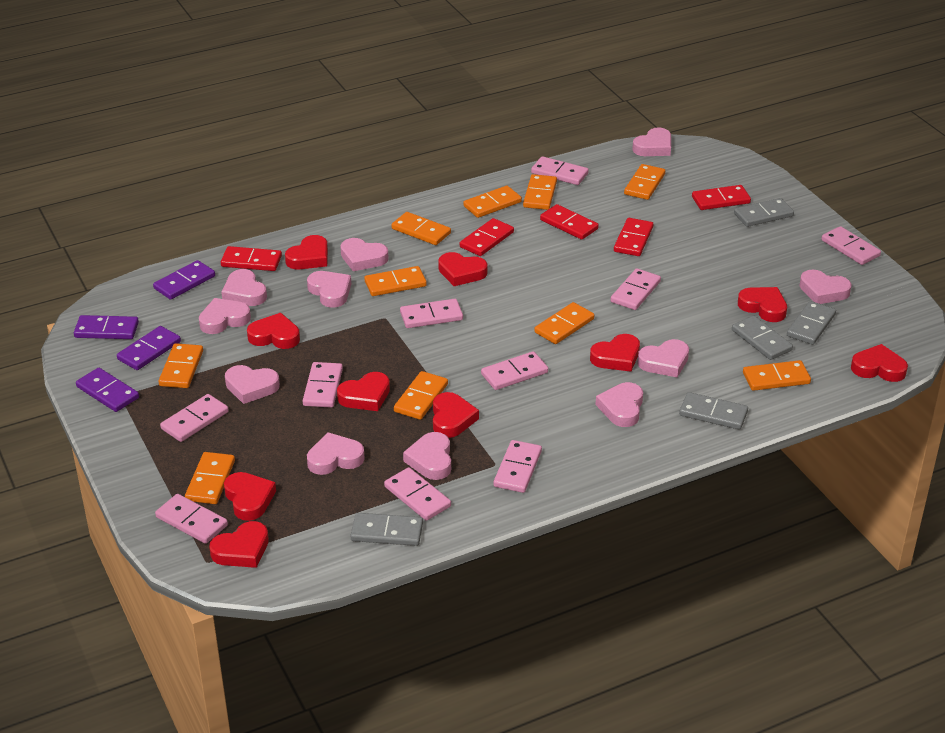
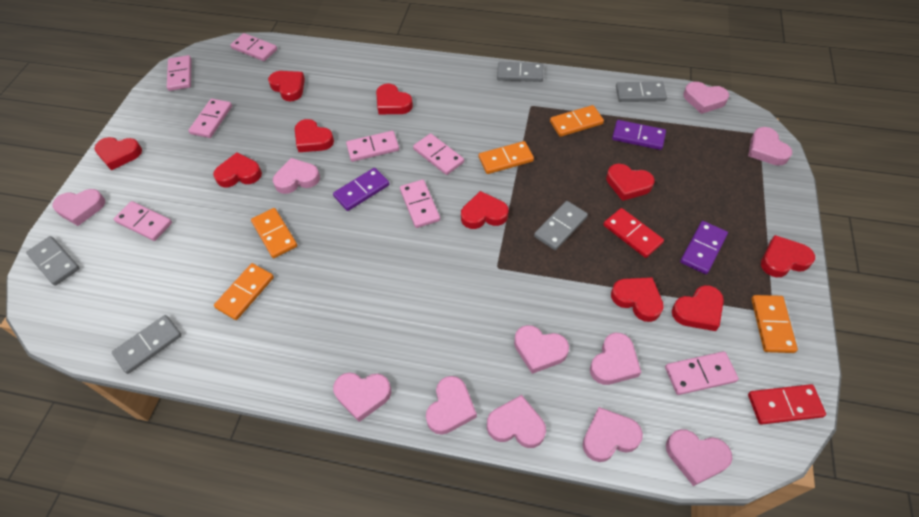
orange domino: 10 -> 5
pink domino: 10 -> 8
purple domino: 4 -> 3
red domino: 5 -> 2

